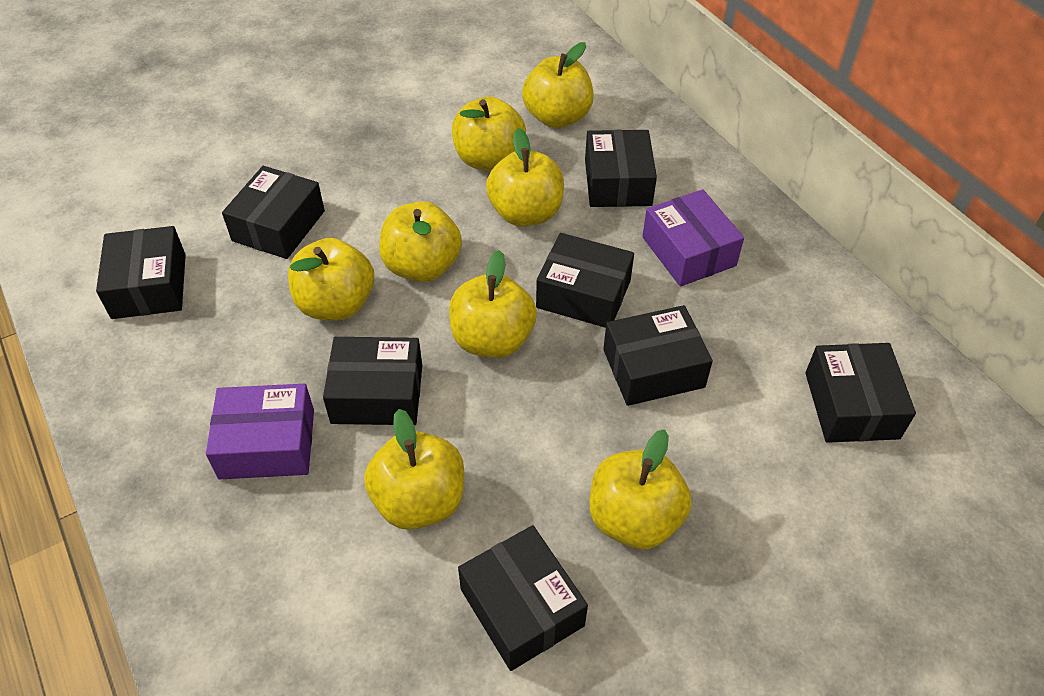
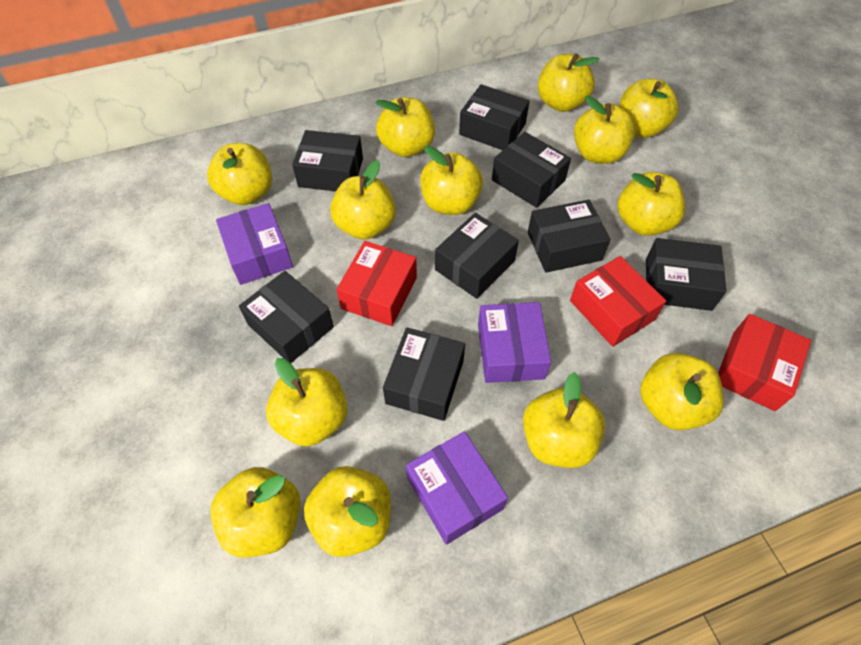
purple box: 2 -> 3
red box: 0 -> 3
yellow apple: 8 -> 13

